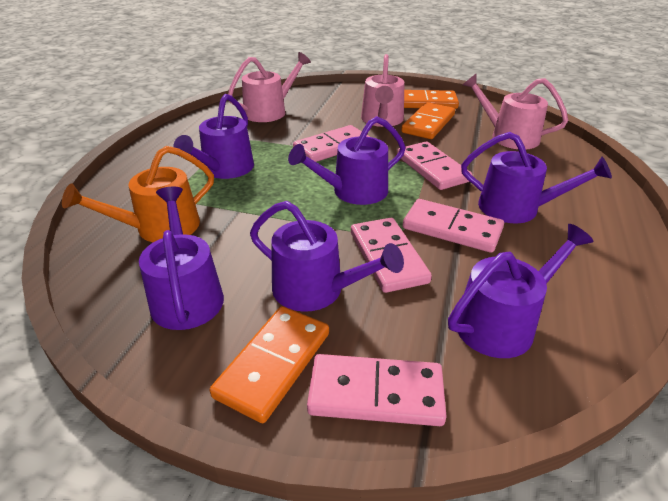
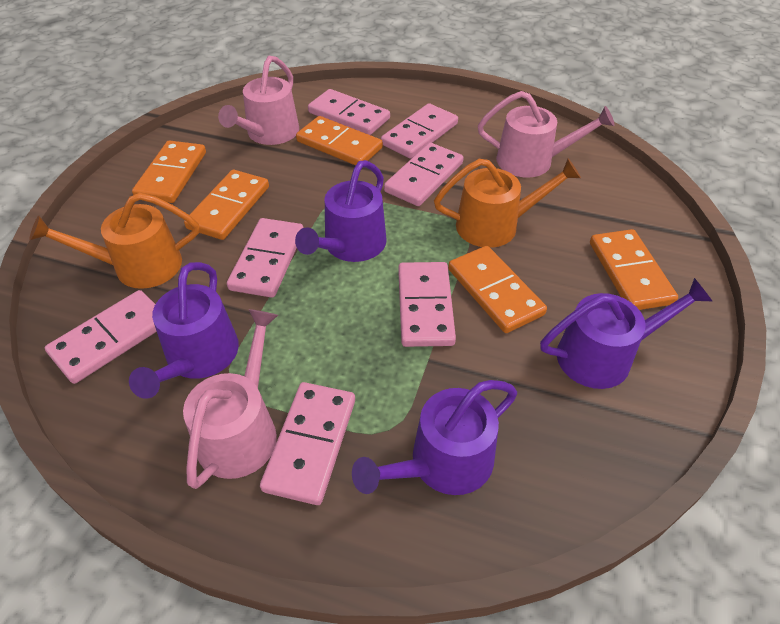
orange domino: 3 -> 5
orange watering can: 1 -> 2
pink domino: 5 -> 7
purple watering can: 6 -> 4

